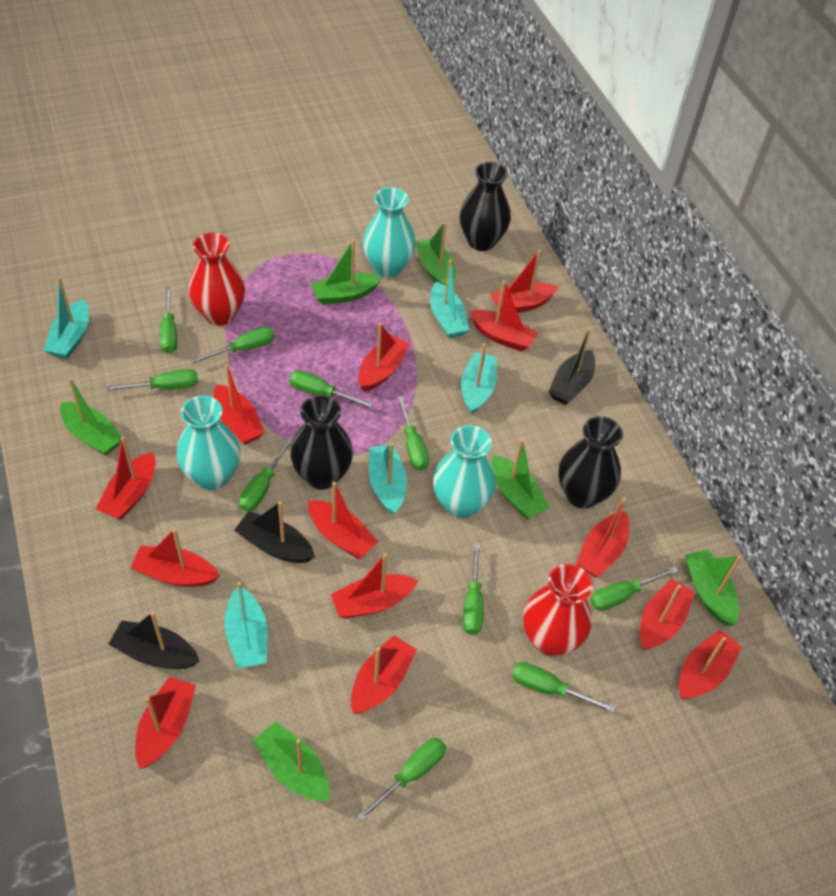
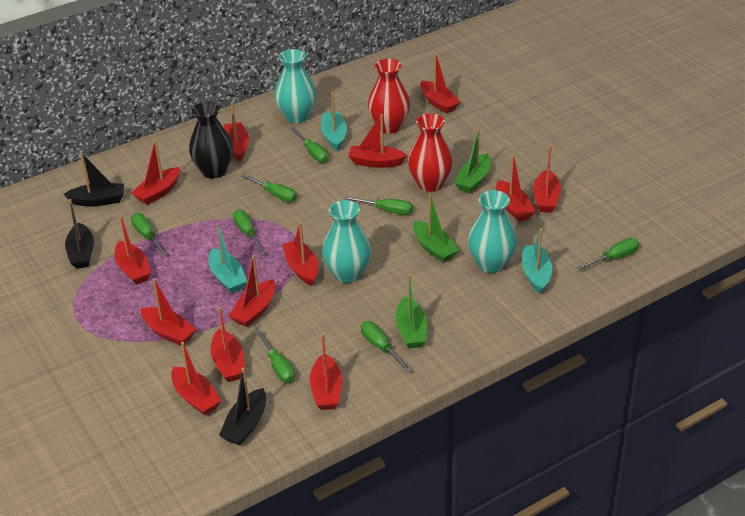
black vase: 3 -> 1
green boat: 6 -> 3
green screwdriver: 10 -> 8
turquoise boat: 5 -> 3

